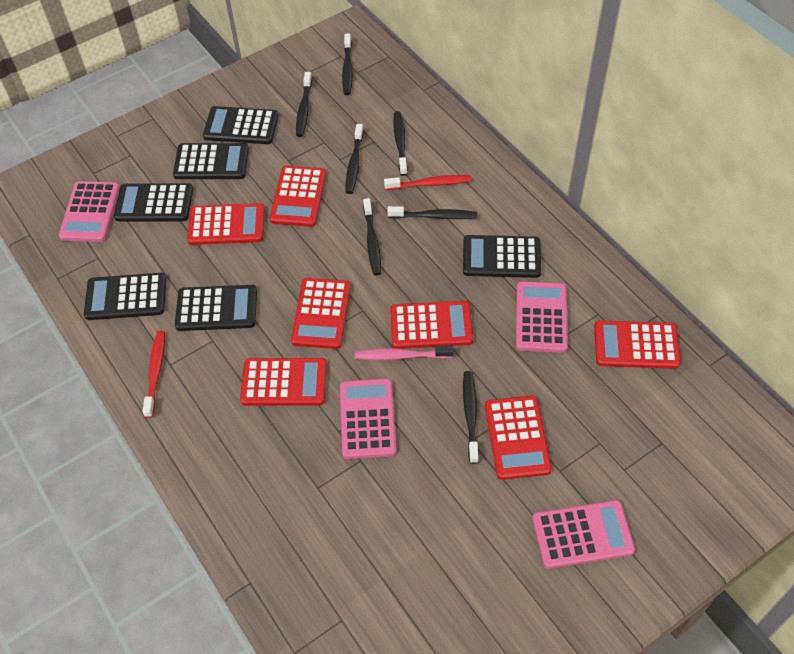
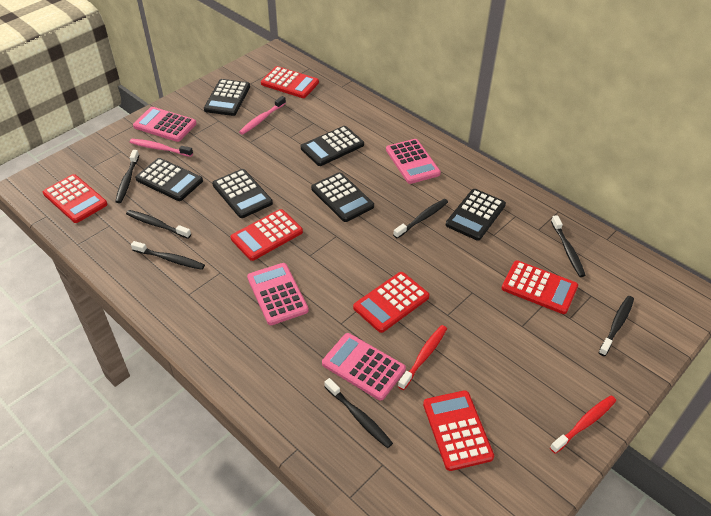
pink toothbrush: 1 -> 2
red calculator: 7 -> 6

